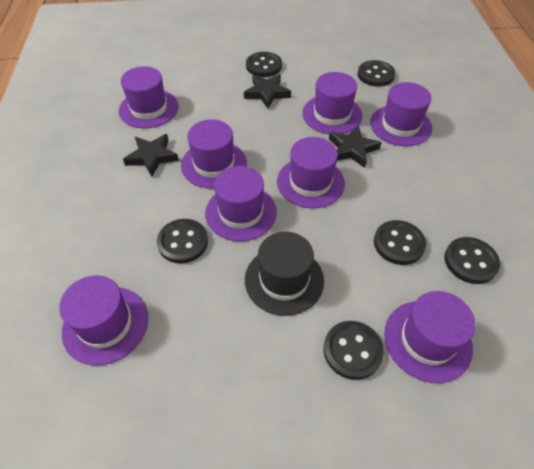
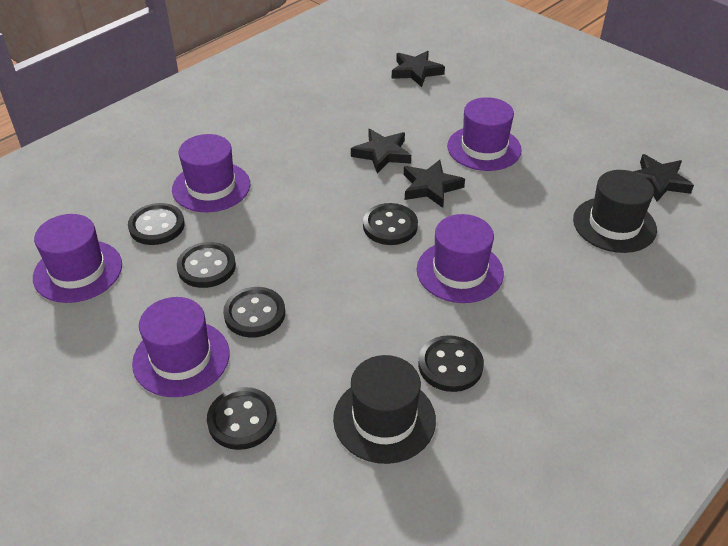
black hat: 1 -> 2
black star: 3 -> 4
purple hat: 8 -> 5

